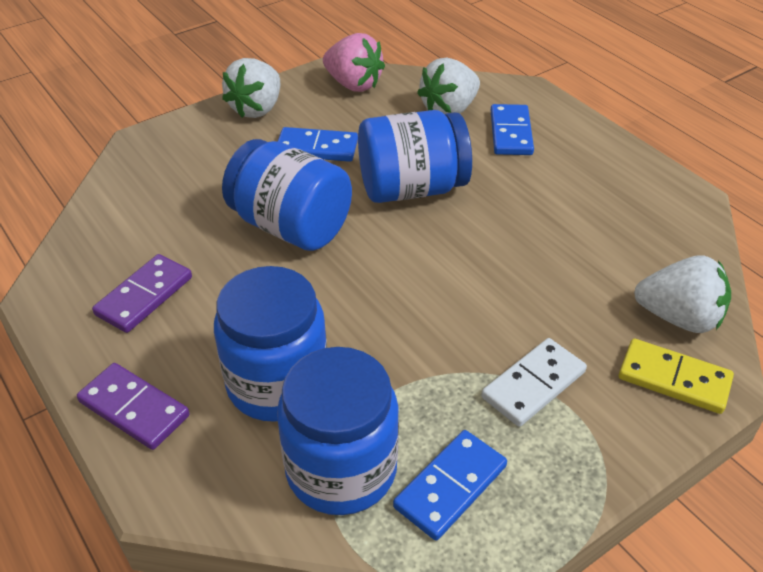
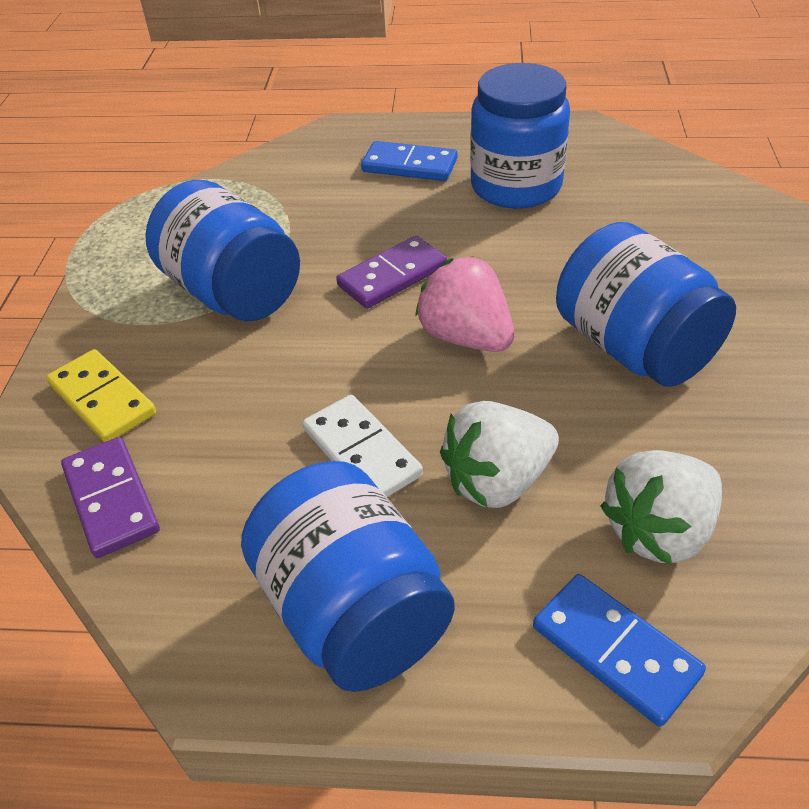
blue domino: 3 -> 2
white strawberry: 3 -> 2

